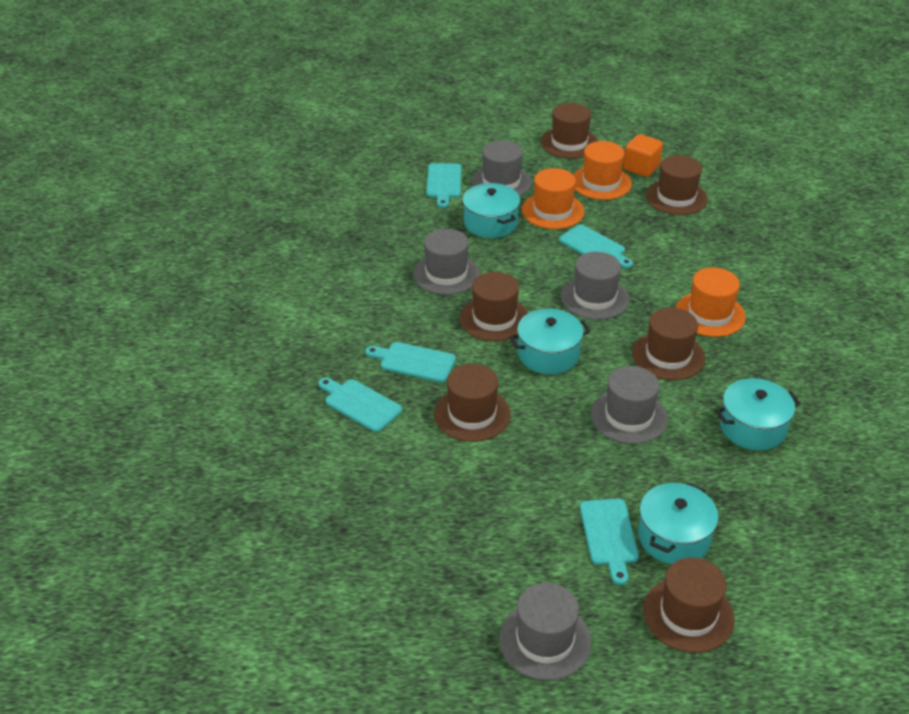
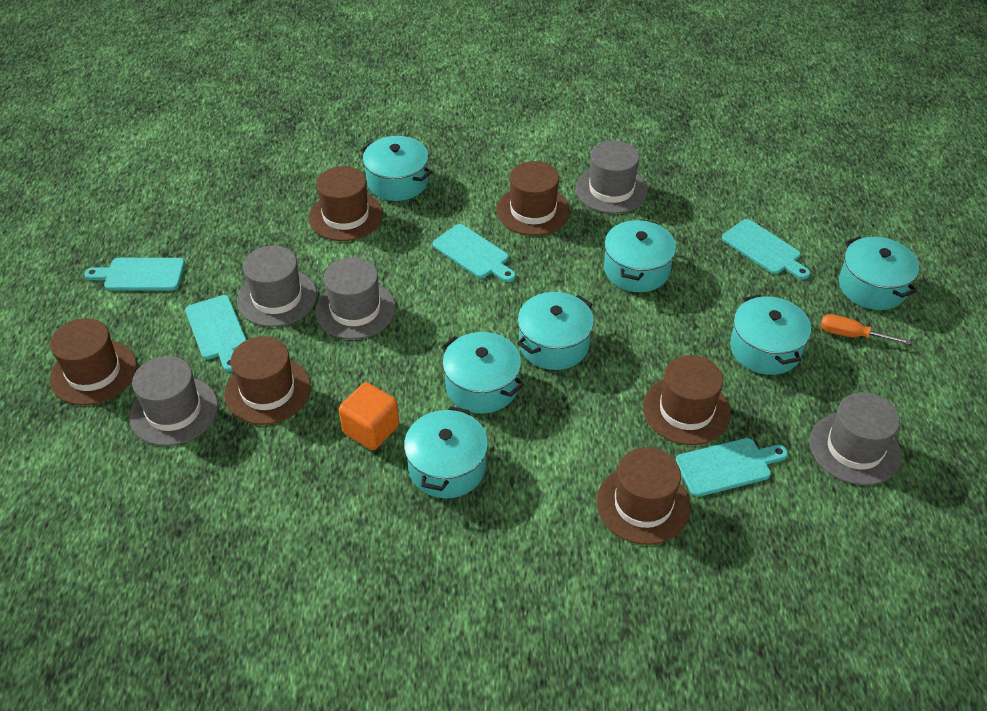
orange hat: 3 -> 0
orange screwdriver: 0 -> 1
turquoise pot: 4 -> 7

